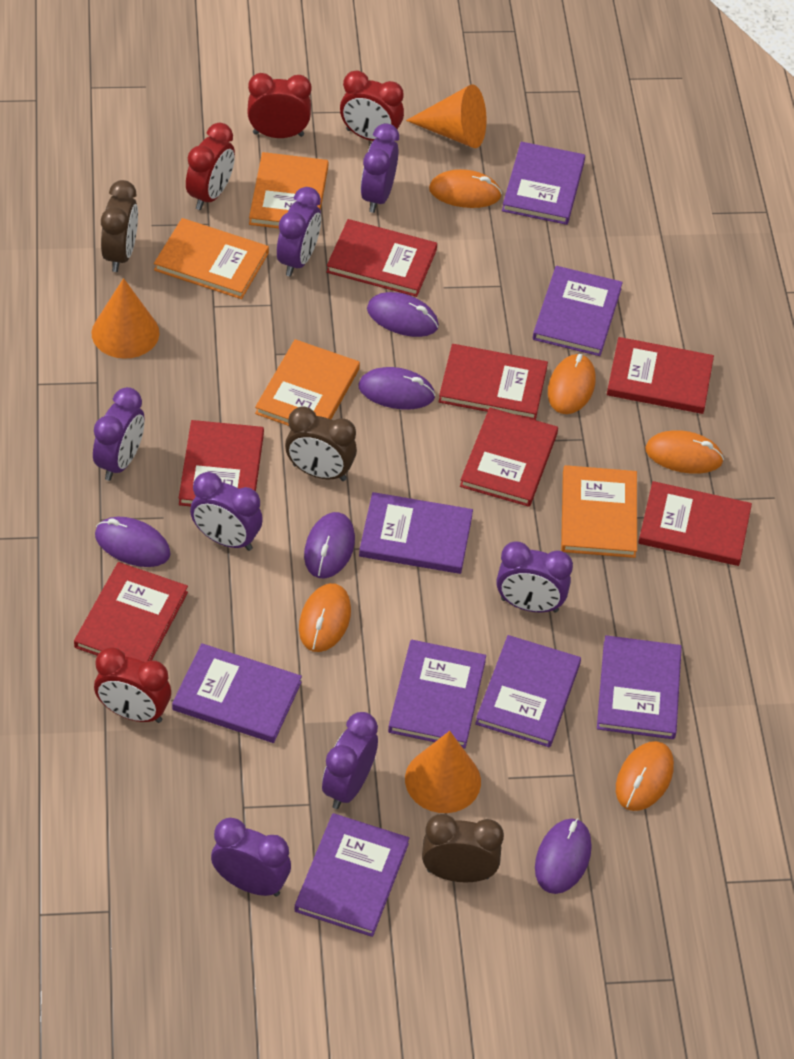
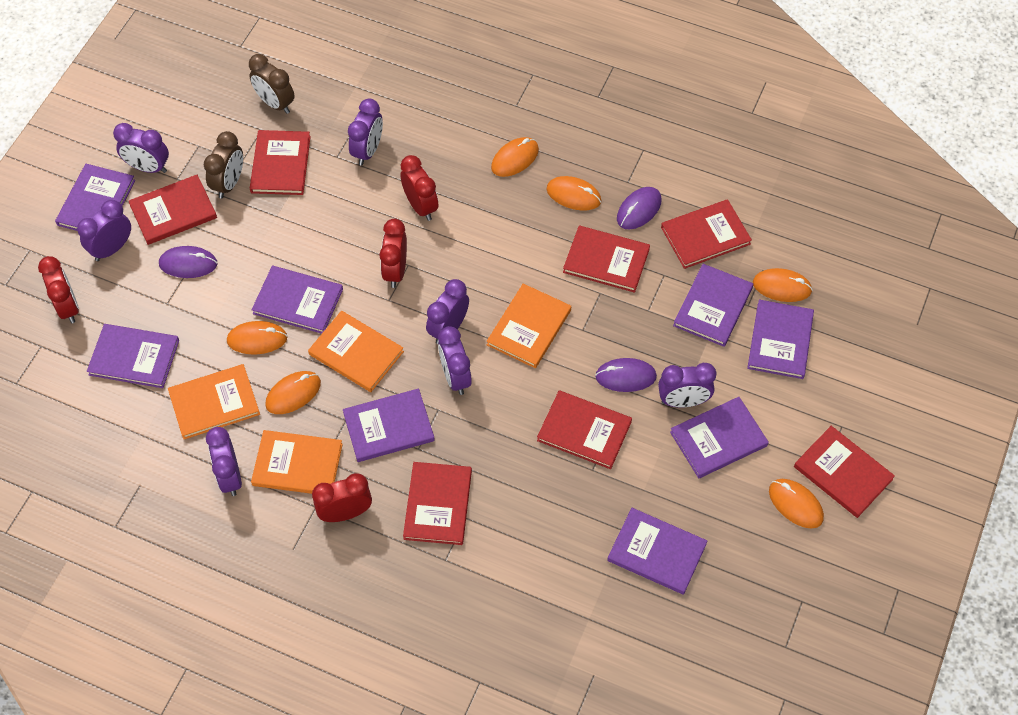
brown clock: 3 -> 2
orange cone: 3 -> 0
orange mouse: 5 -> 6
purple mouse: 5 -> 3

